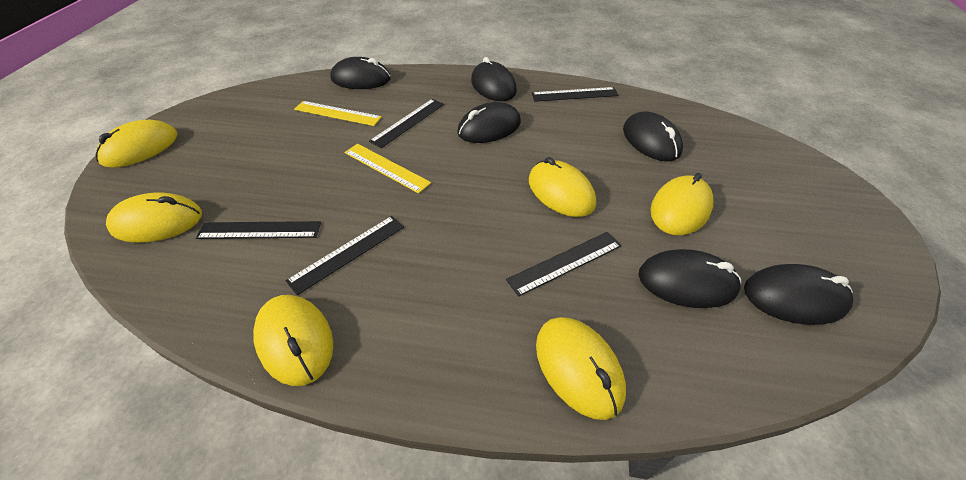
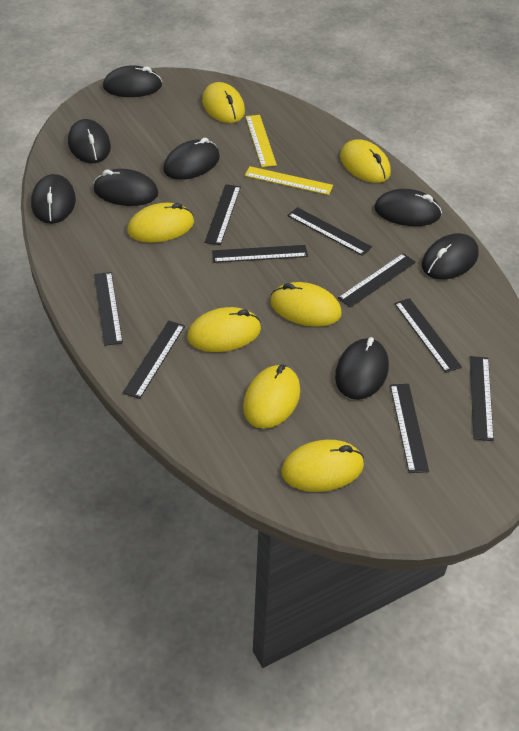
black mouse: 6 -> 8
black ruler: 5 -> 9
yellow mouse: 6 -> 7

